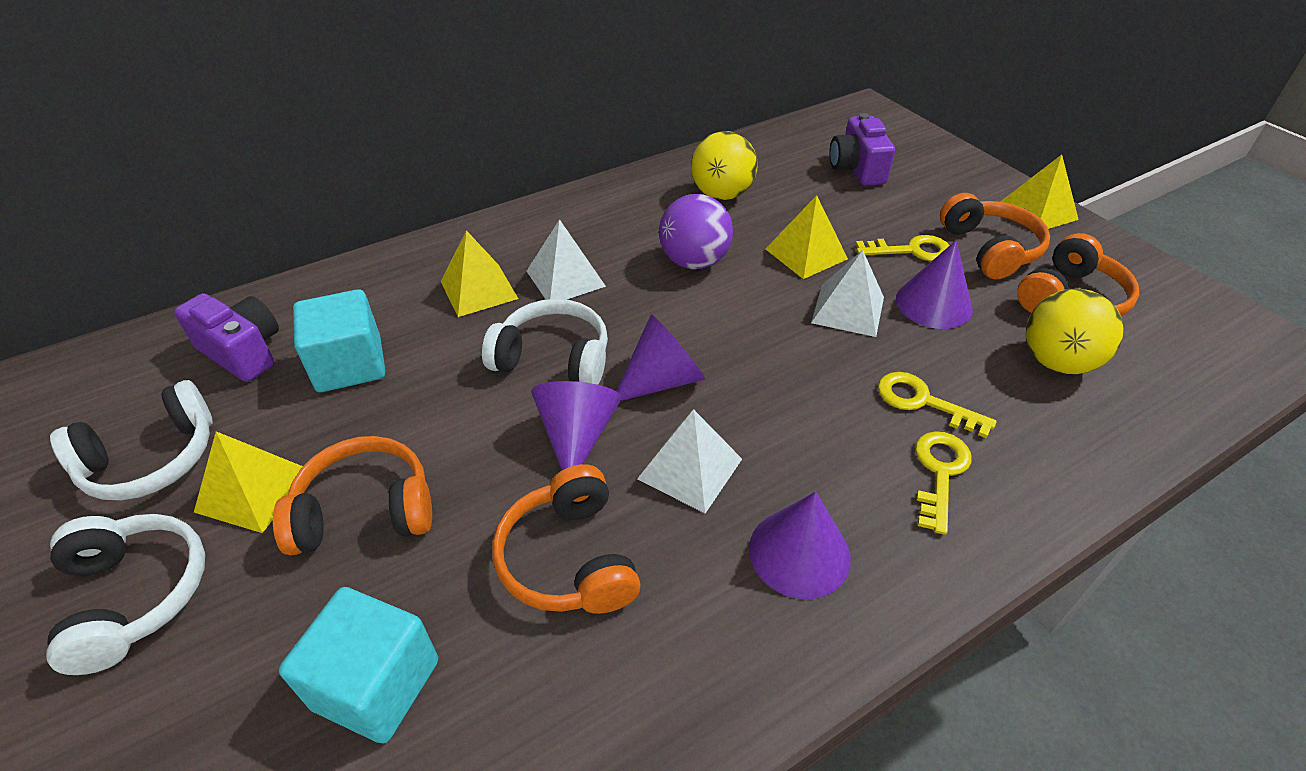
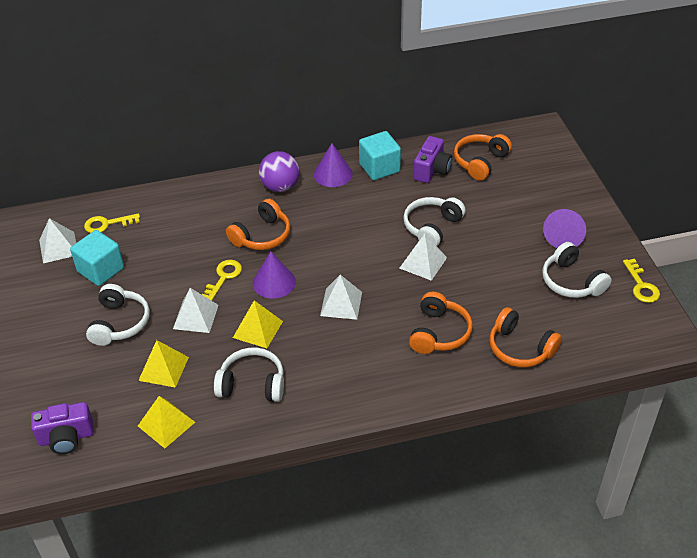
purple cone: 4 -> 3
white headphones: 3 -> 4
white pyramid: 3 -> 4
yellow ball: 2 -> 0
yellow pyramid: 4 -> 3

